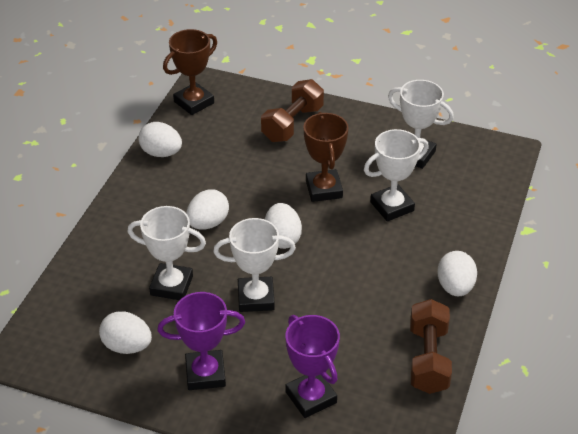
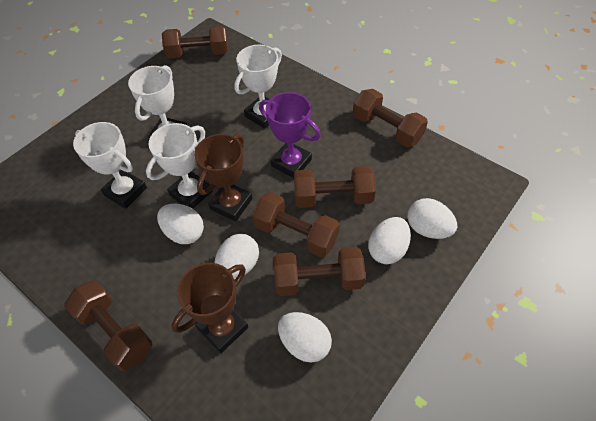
brown dumbbell: 2 -> 6
purple trophy: 2 -> 1

